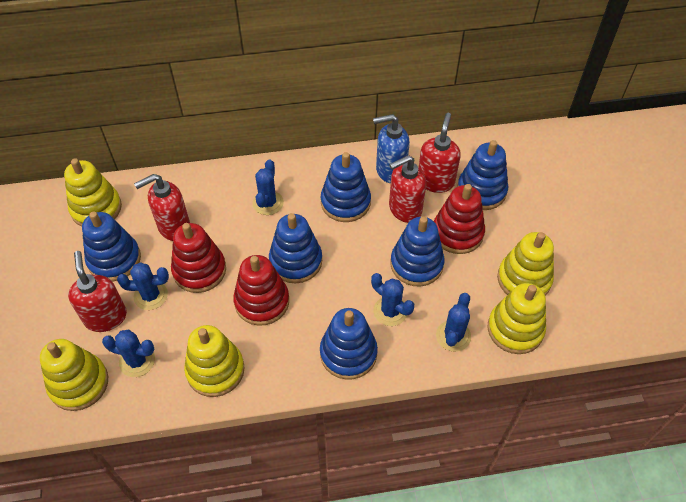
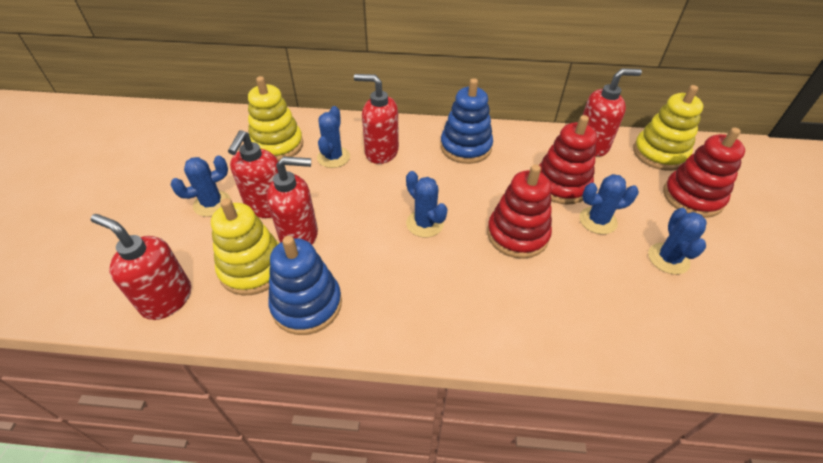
blue soap dispenser: 1 -> 0
blue stacking toy: 6 -> 2
red soap dispenser: 4 -> 5
yellow stacking toy: 5 -> 3

